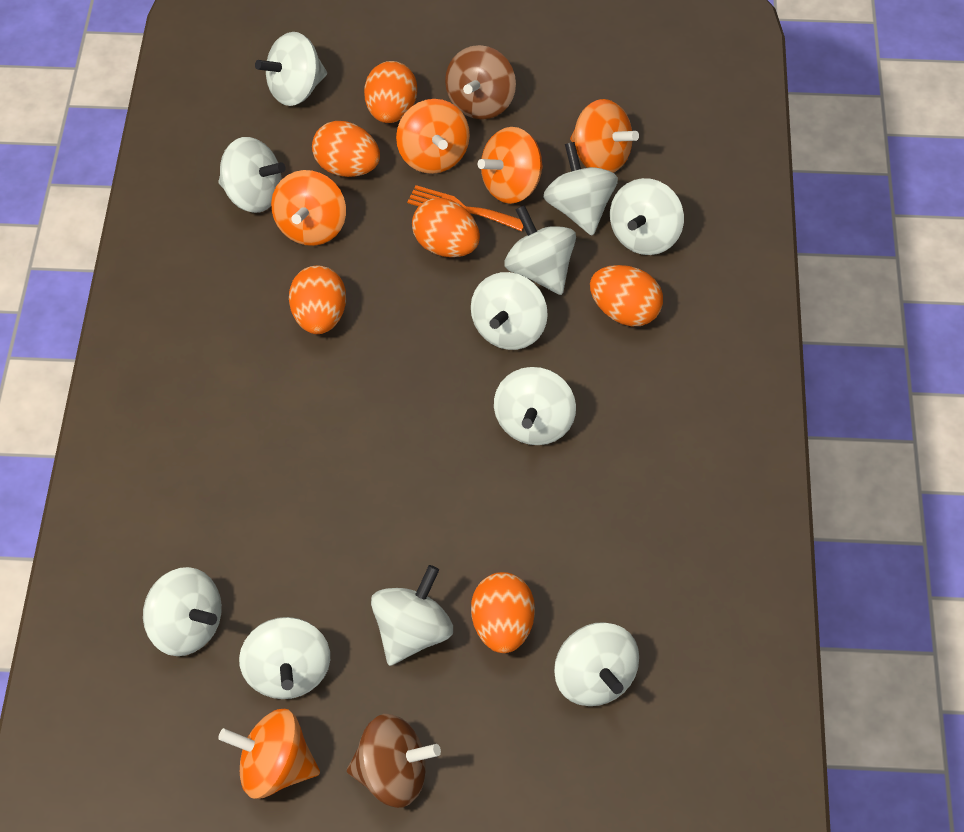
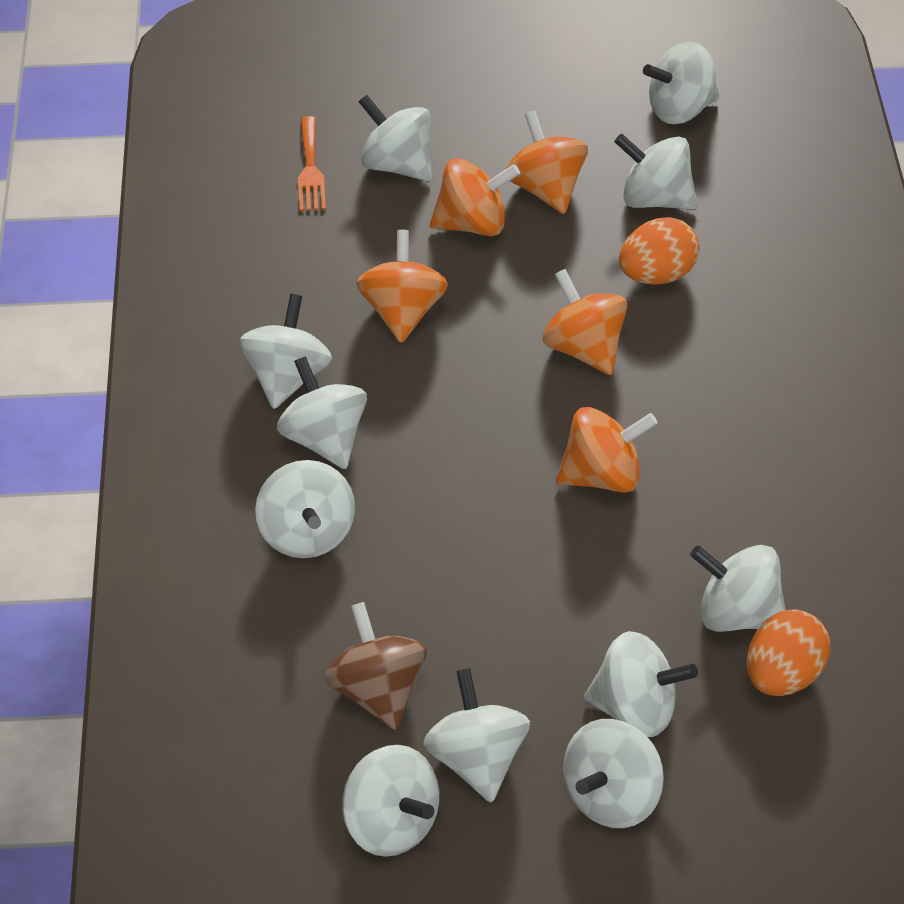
brown spinning top: 2 -> 1
orange egg: 6 -> 2

